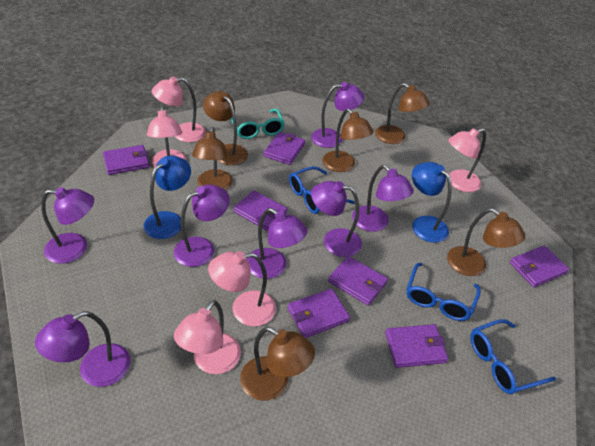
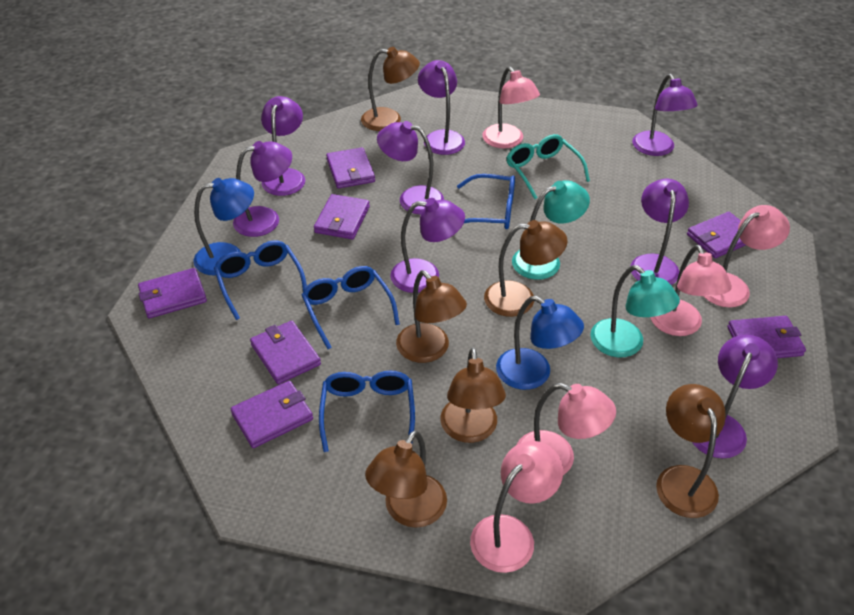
blue glasses: 3 -> 4
purple lamp: 7 -> 8
turquoise lamp: 0 -> 2

